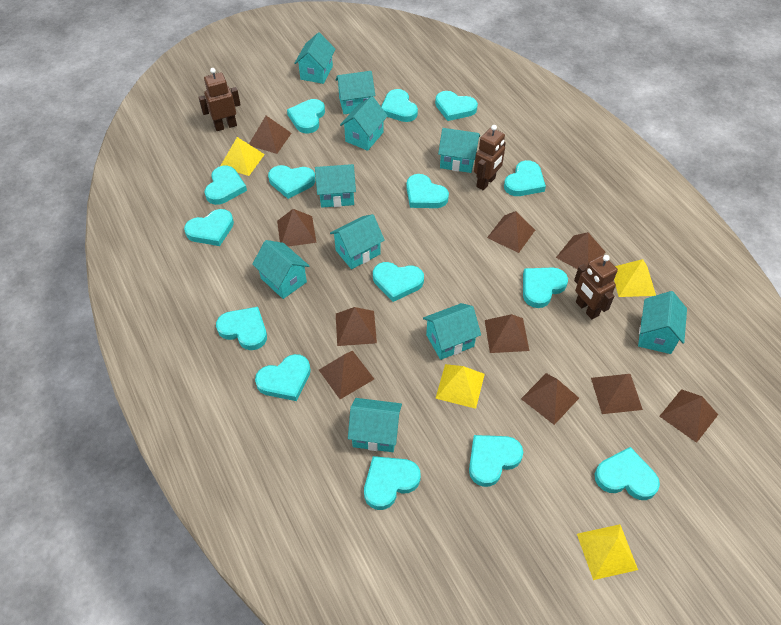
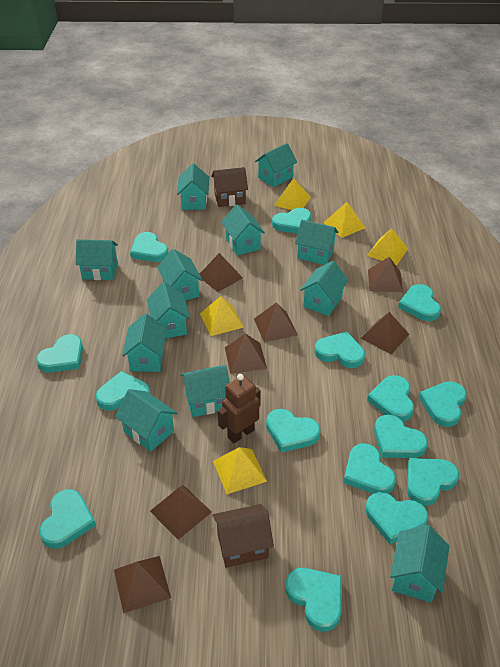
brown house: 0 -> 2
brown pyramid: 10 -> 7
brown robot: 3 -> 1
turquoise house: 10 -> 12
yellow pyramid: 4 -> 5

